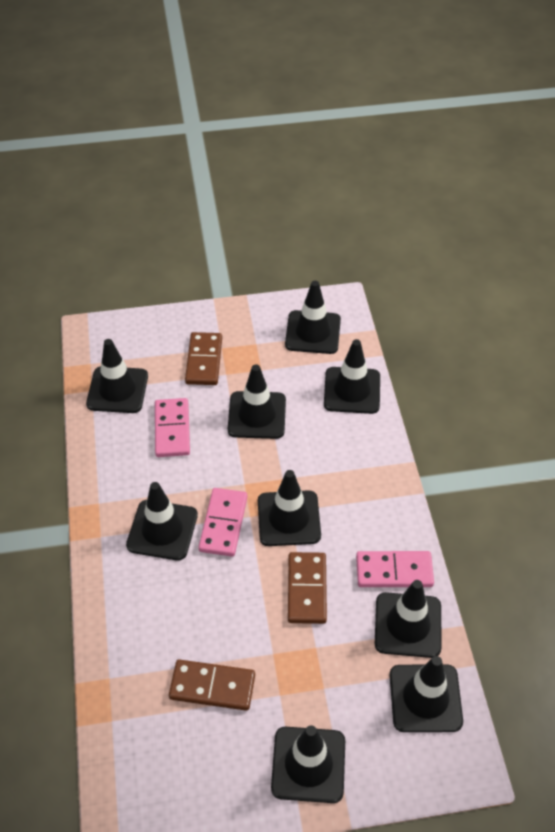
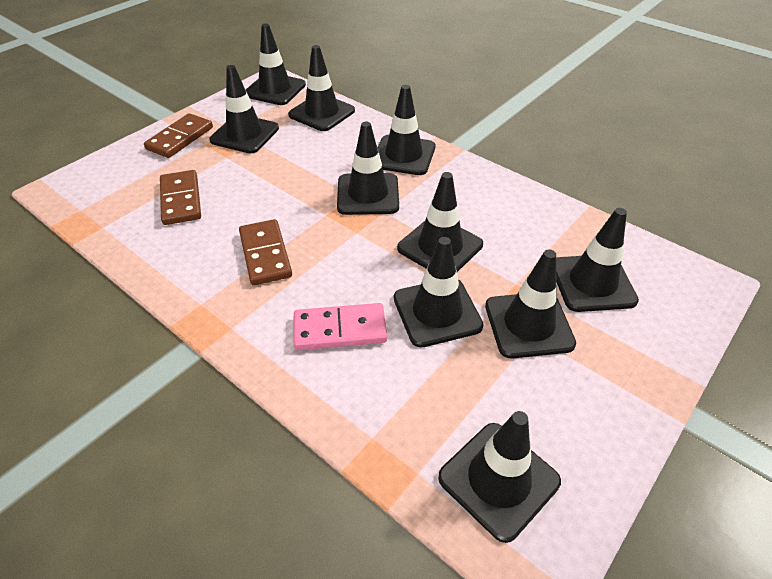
black traffic cone: 9 -> 10
pink domino: 3 -> 1

